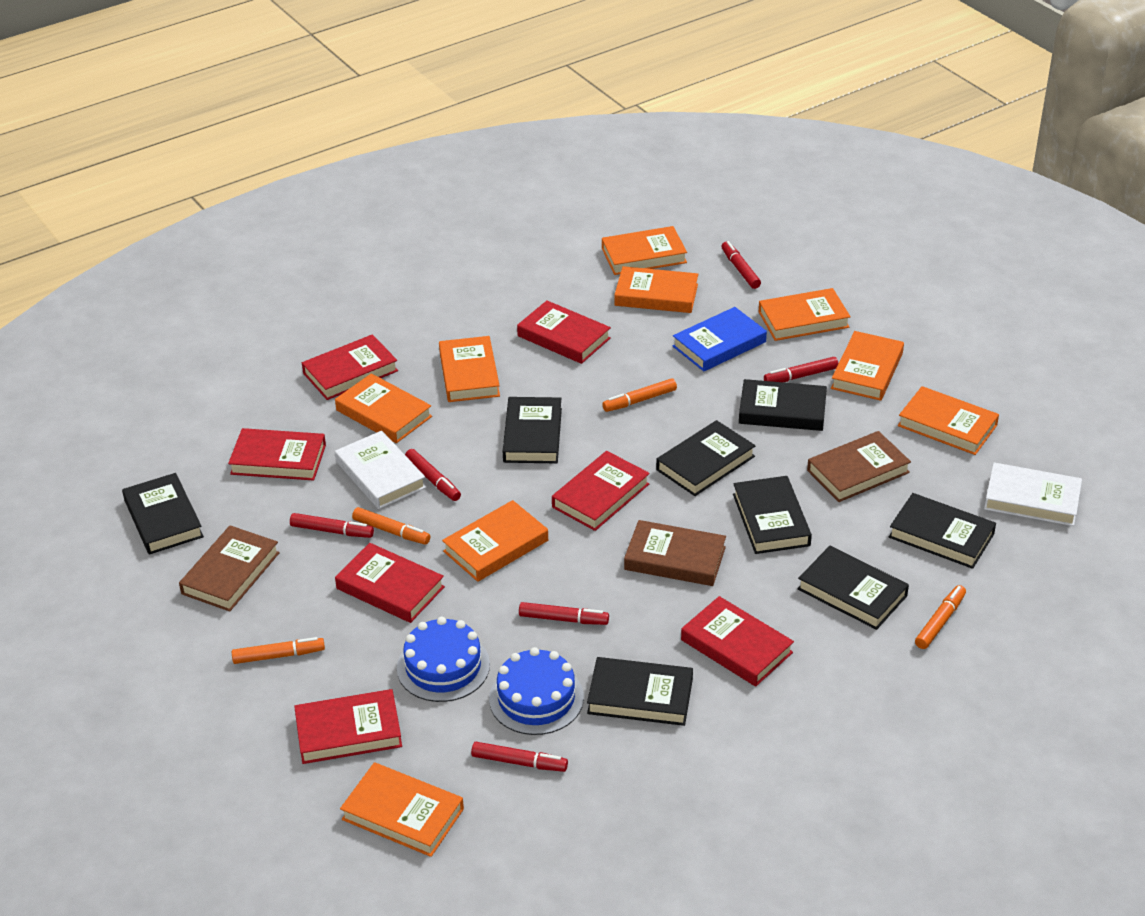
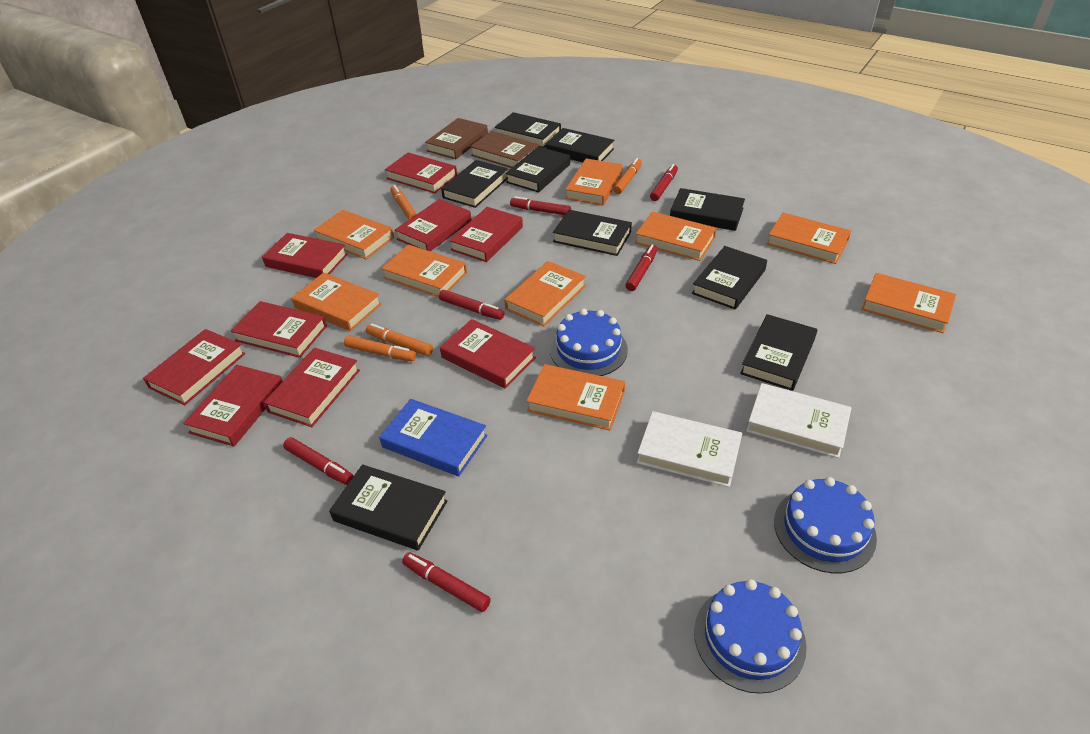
black book: 8 -> 9
blue cake: 2 -> 3
brown book: 3 -> 2
red book: 7 -> 9

